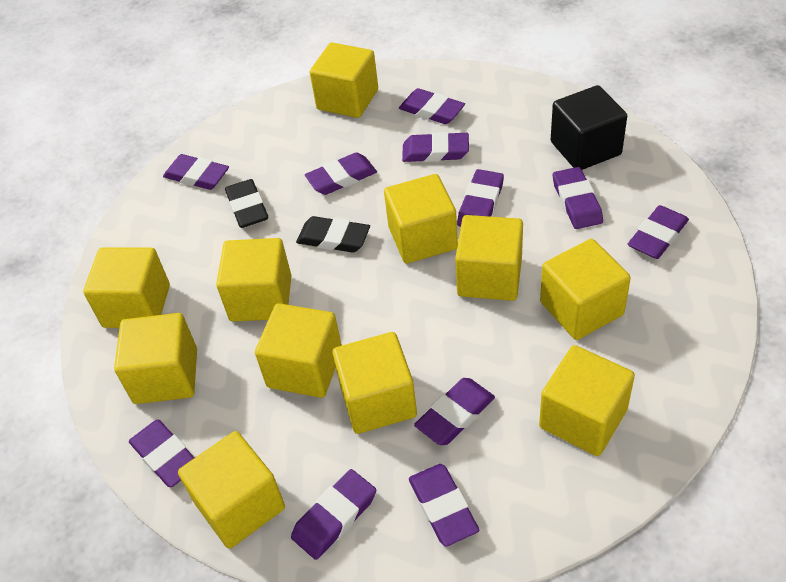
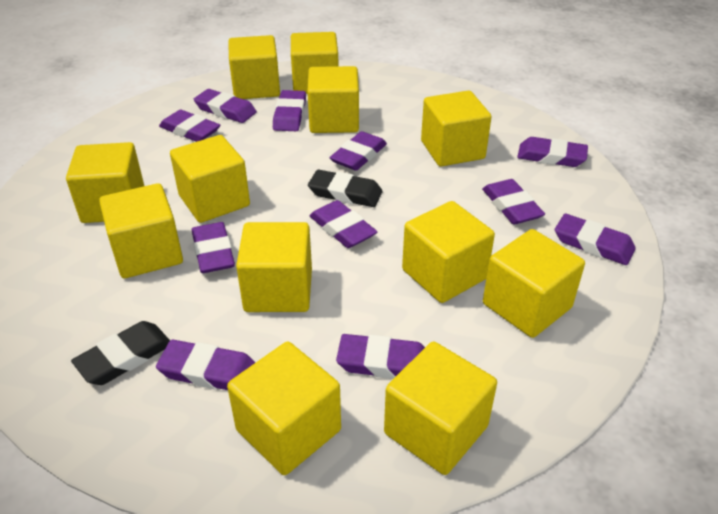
black cube: 1 -> 0
yellow cube: 11 -> 12

